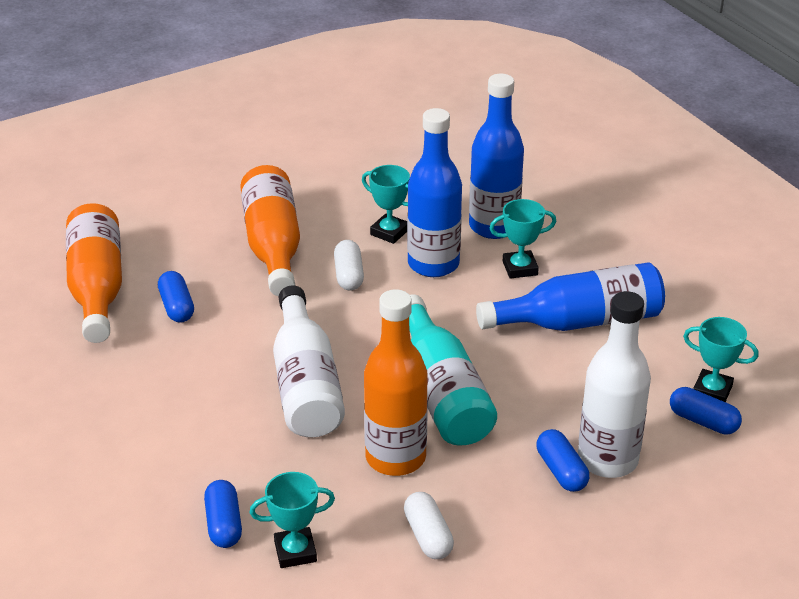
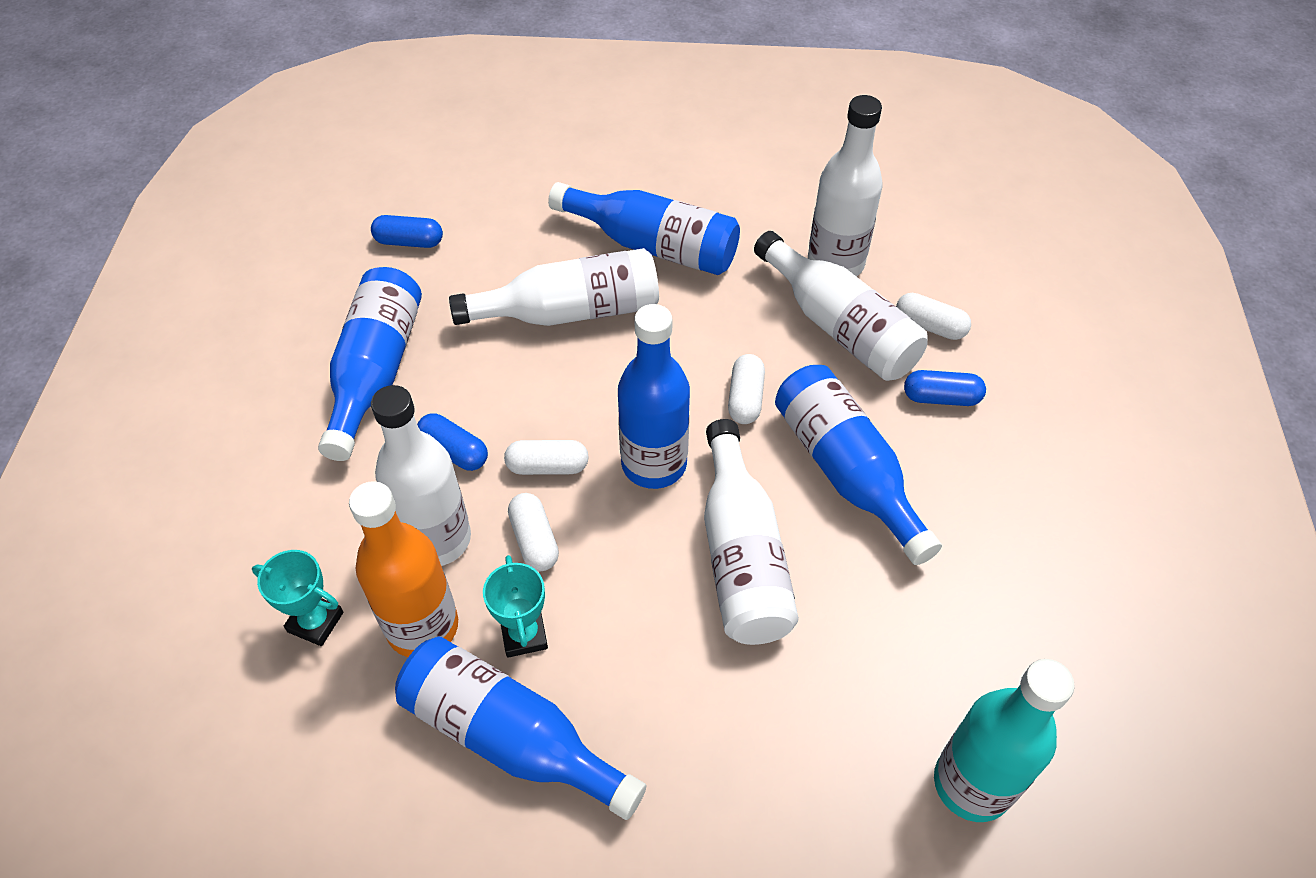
blue bottle: 3 -> 5
blue capsule: 4 -> 3
orange bottle: 3 -> 1
turquoise trophy: 4 -> 2
white bottle: 2 -> 5
white capsule: 2 -> 4

